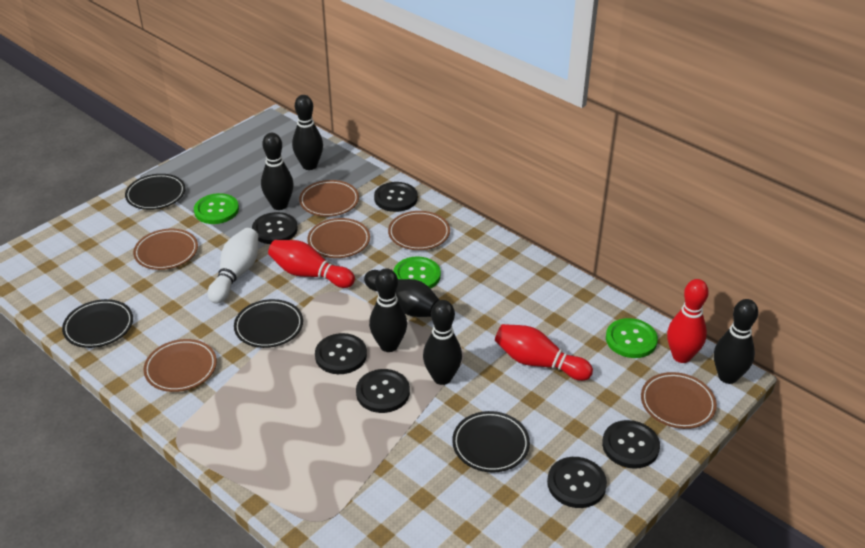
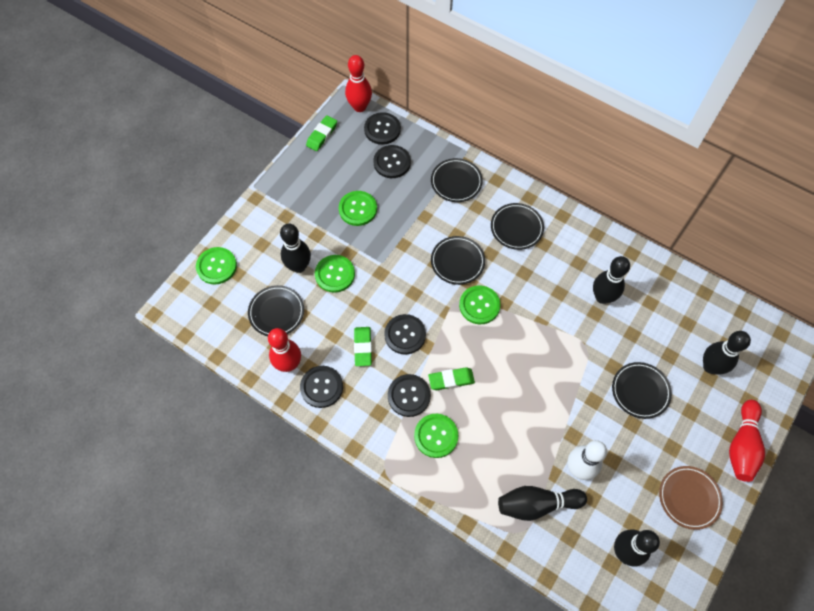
black bowling pin: 6 -> 5
black button: 6 -> 5
black plate: 4 -> 5
brown plate: 6 -> 1
green button: 3 -> 5
green eraser: 0 -> 3

